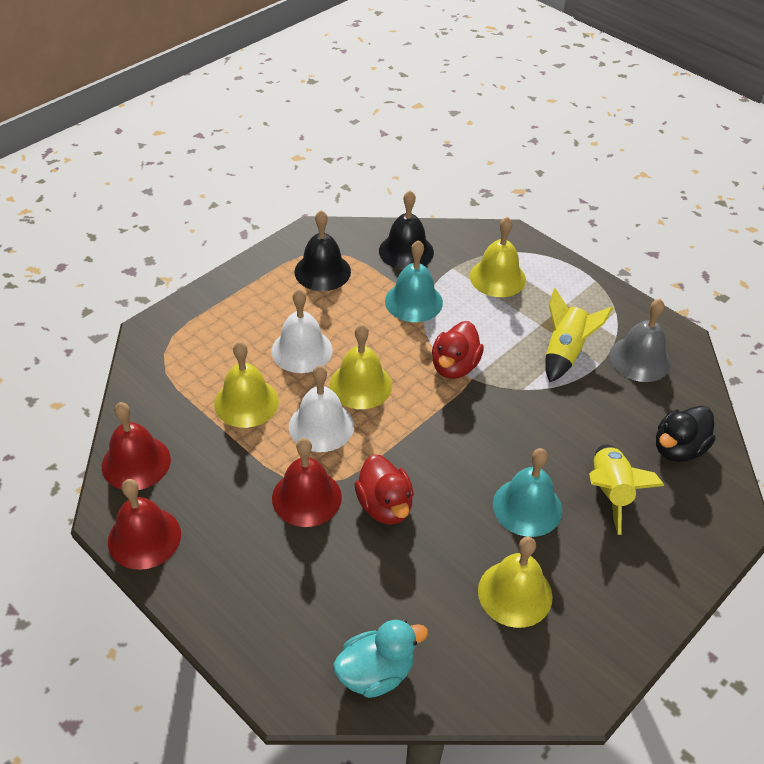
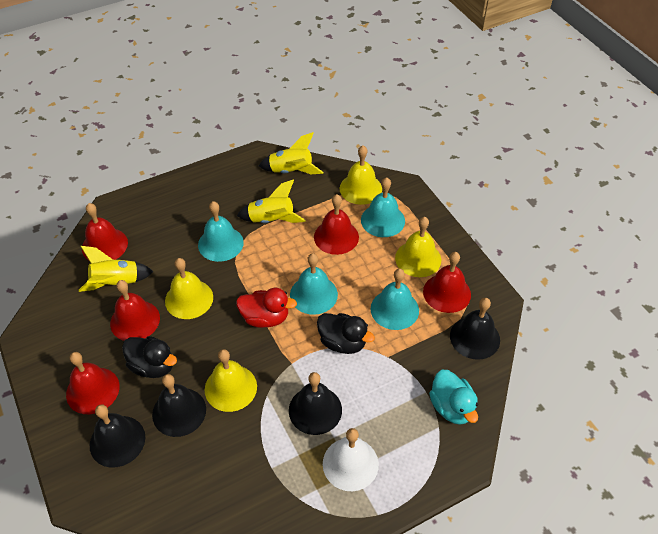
black bell: 2 -> 4
black duck: 1 -> 2
grey bell: 1 -> 0
red bell: 3 -> 5
red duck: 2 -> 1
turquoise bell: 2 -> 4
white bell: 2 -> 1
yellow rocket: 2 -> 3

